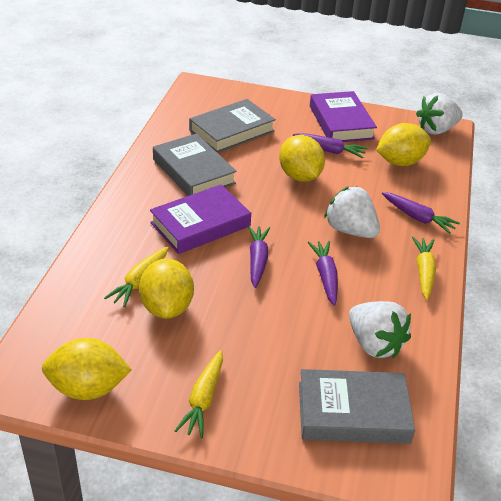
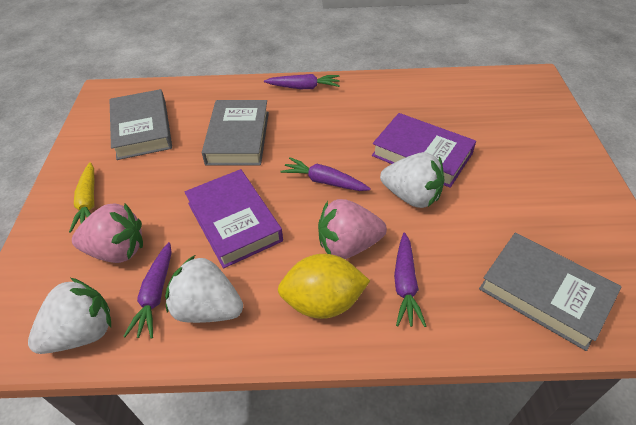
pink strawberry: 0 -> 2
yellow carrot: 3 -> 1
yellow lemon: 4 -> 1

